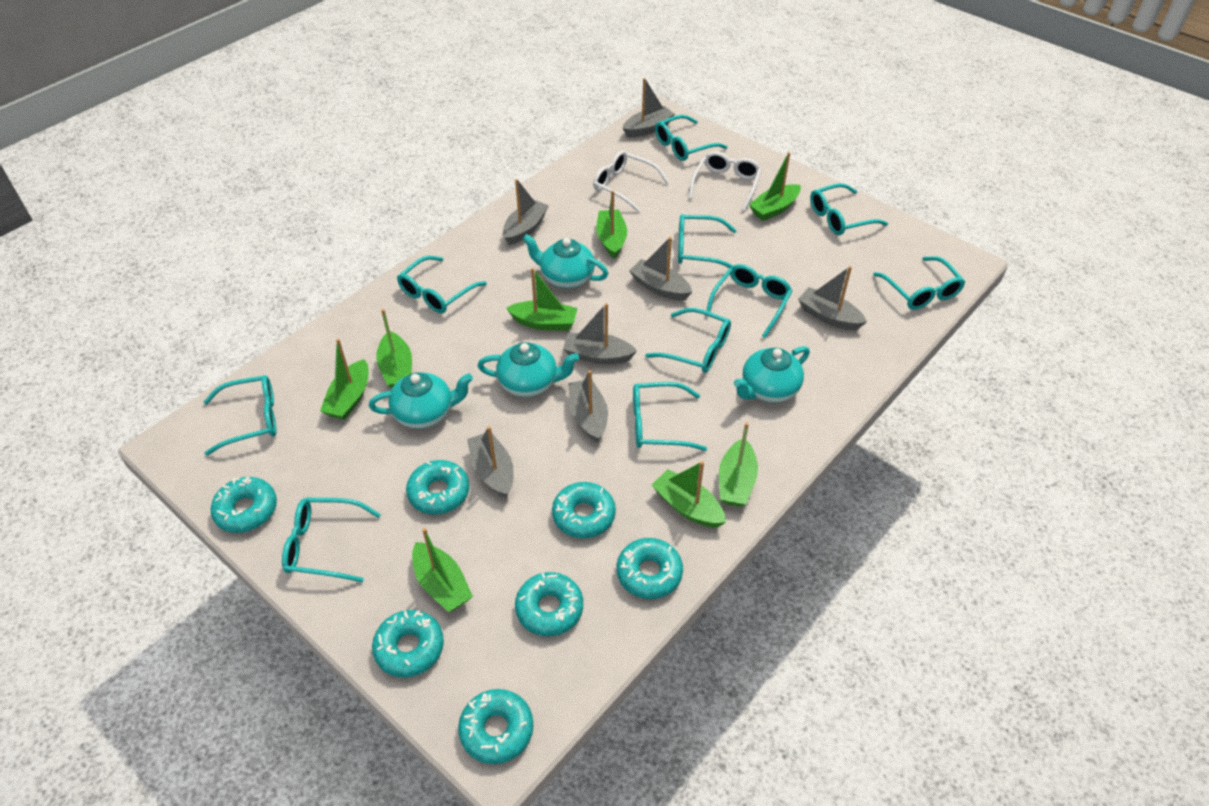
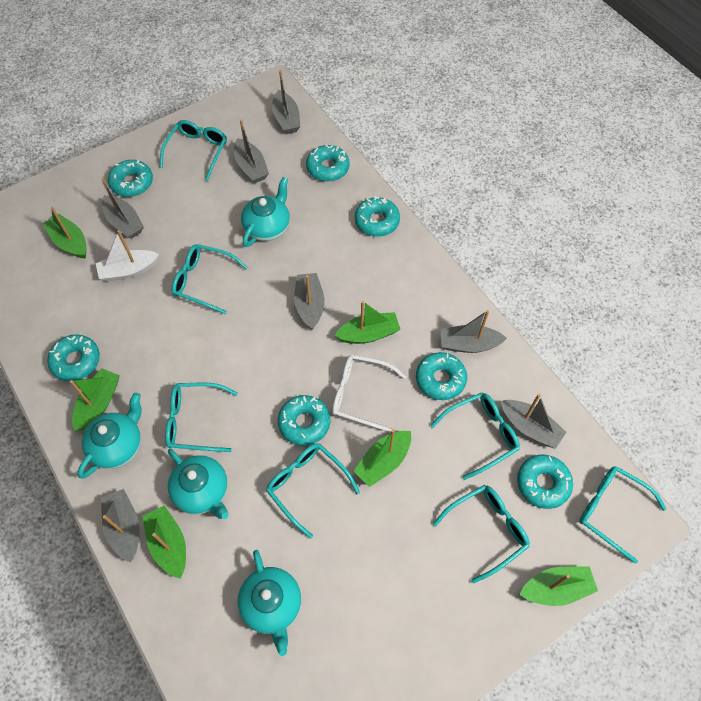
green boat: 8 -> 6
turquoise glasses: 10 -> 7
white boat: 0 -> 1
white glasses: 2 -> 1

